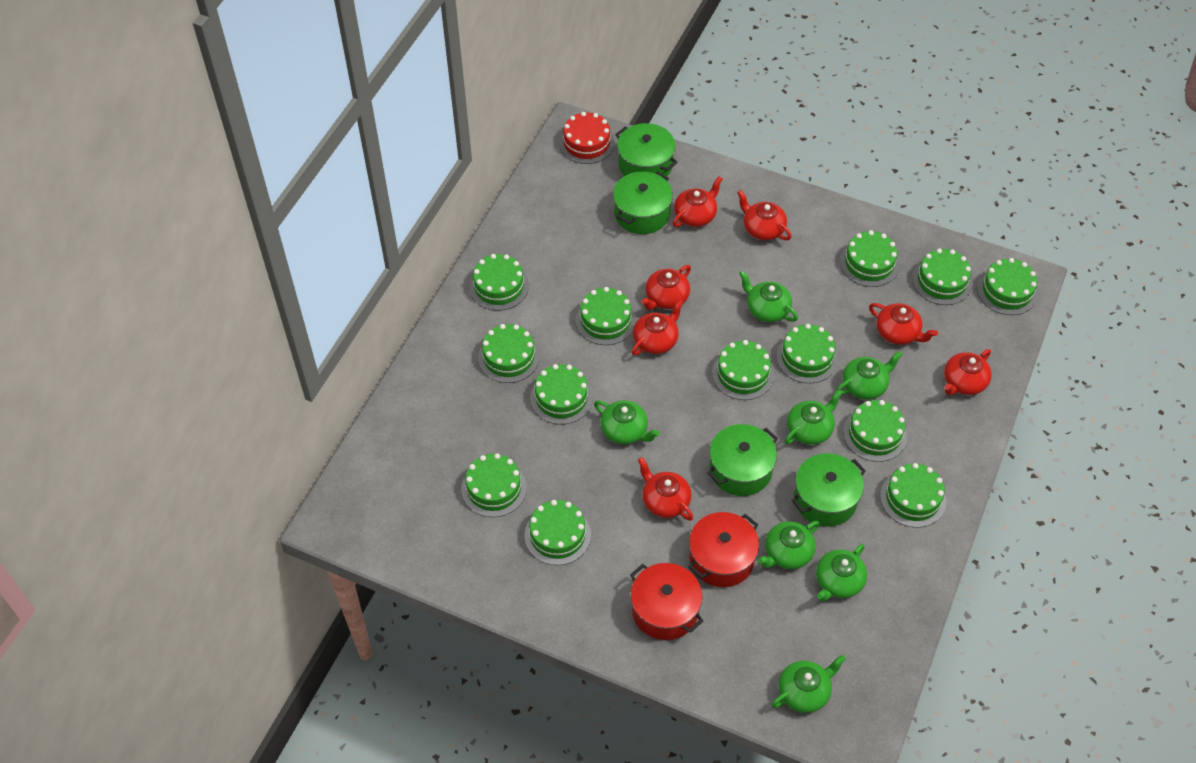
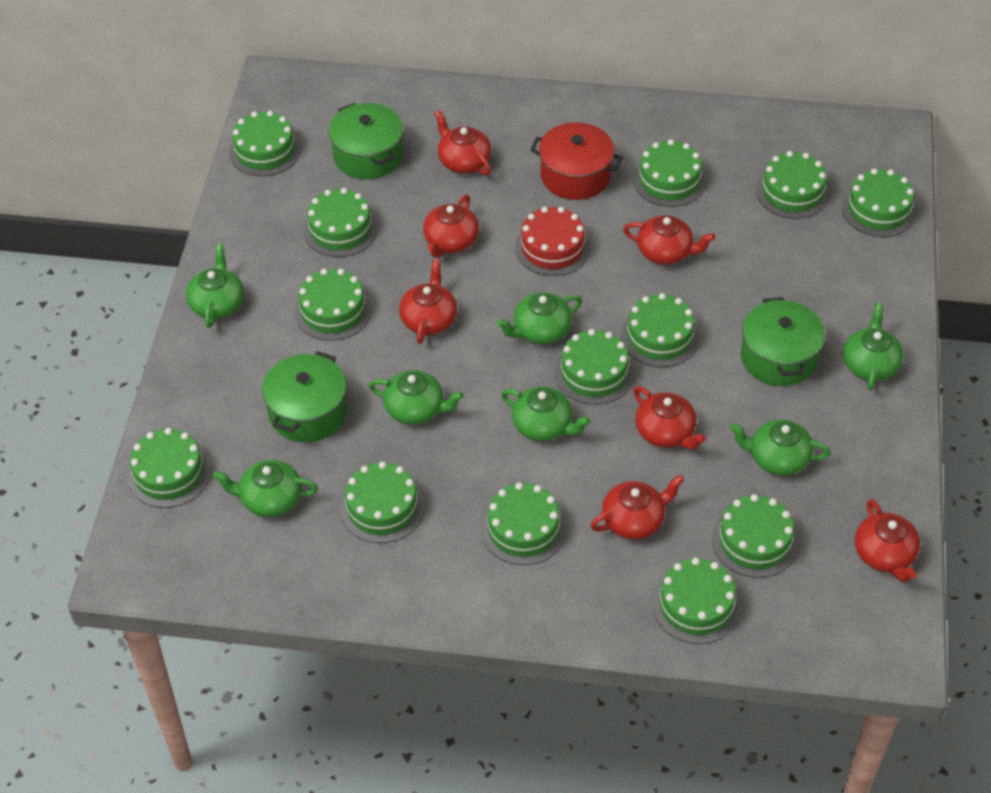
green pot: 4 -> 3
red pot: 2 -> 1

